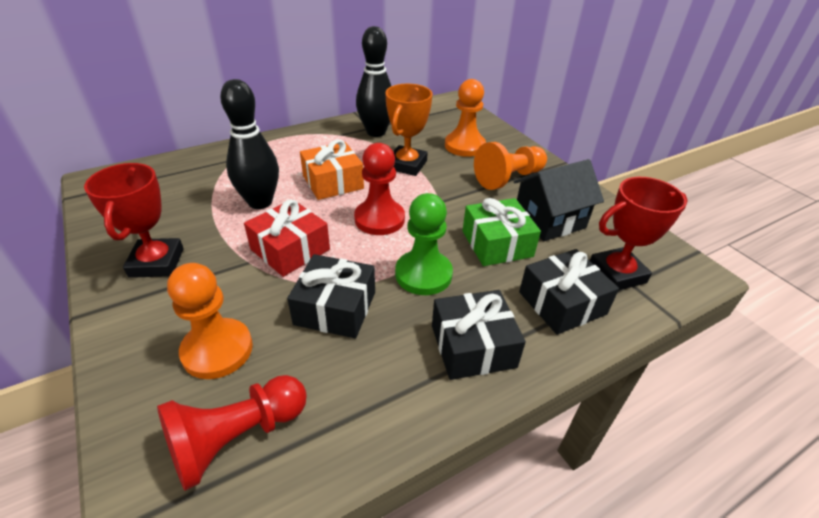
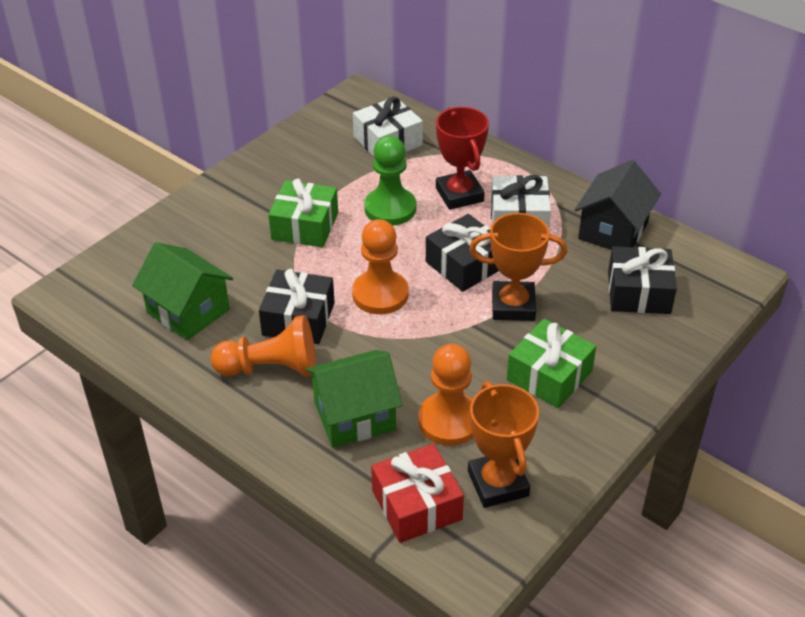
black bowling pin: 2 -> 0
green gift: 1 -> 2
green house: 0 -> 2
orange gift: 1 -> 0
orange trophy: 1 -> 2
red pawn: 2 -> 0
red trophy: 2 -> 1
white gift: 0 -> 2

